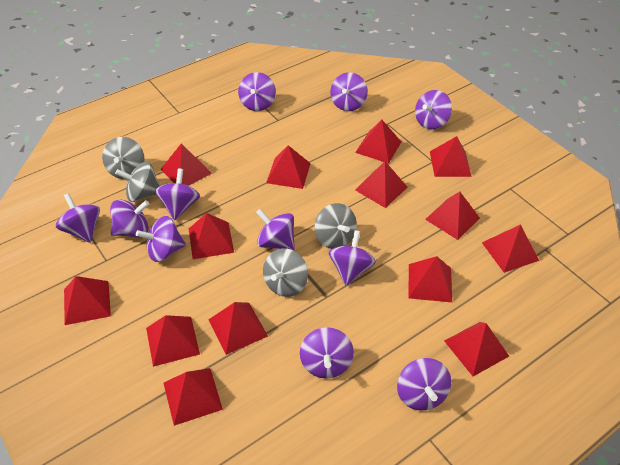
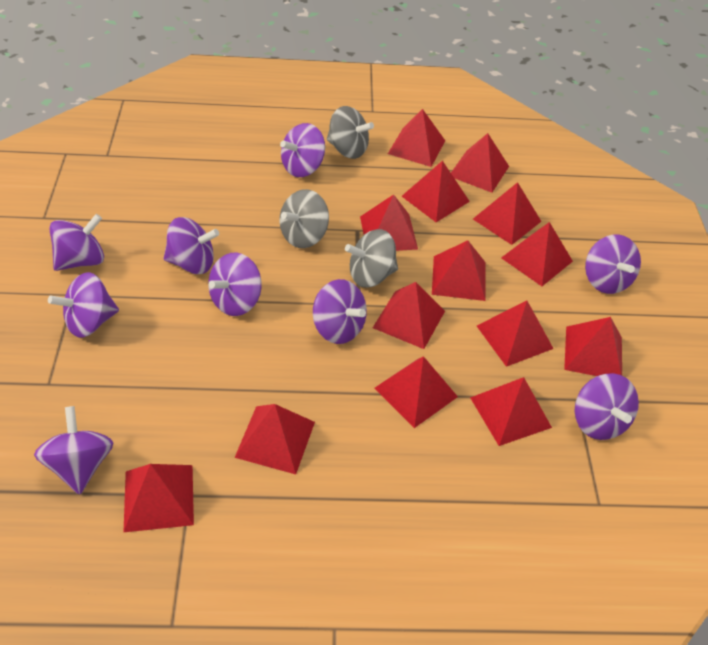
grey spinning top: 4 -> 3
purple spinning top: 11 -> 9

